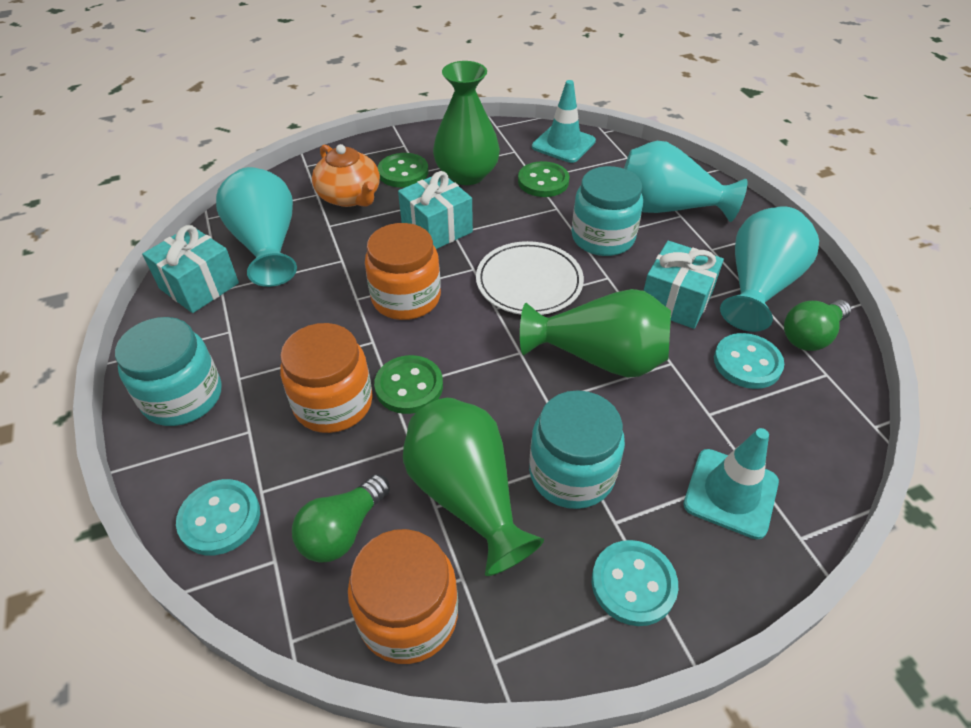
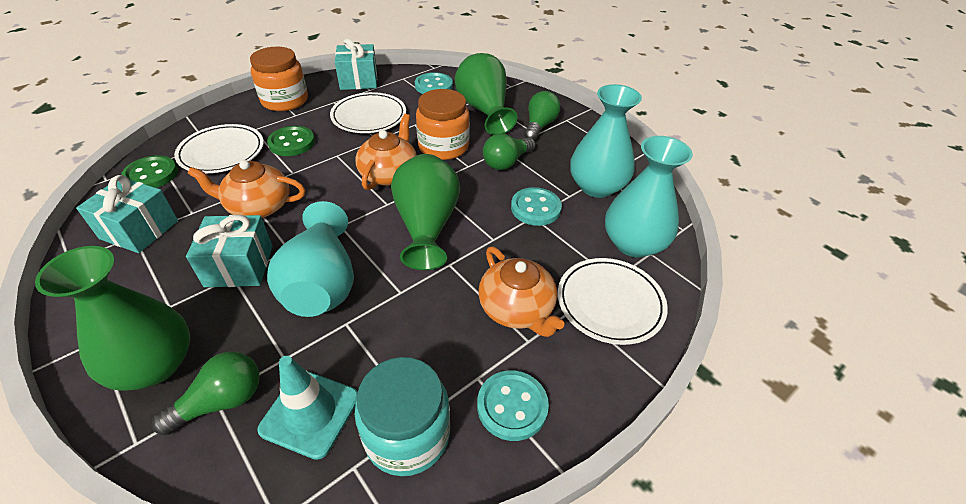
green button: 3 -> 2
green light bulb: 2 -> 3
orange jar: 3 -> 2
orange teapot: 1 -> 3
turquoise jar: 3 -> 1
turquoise traffic cone: 2 -> 1
white plate: 1 -> 3

